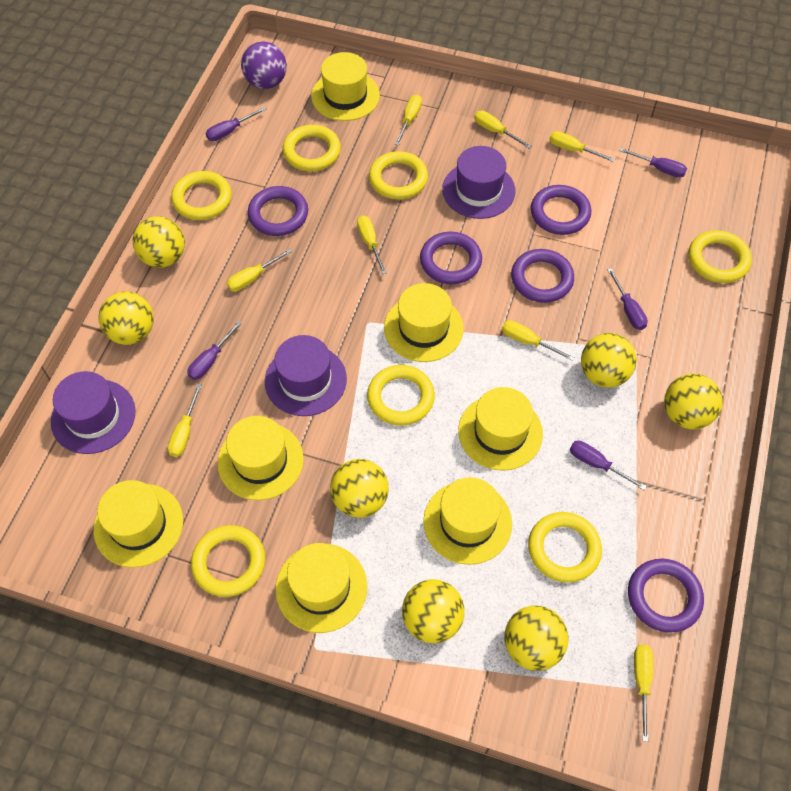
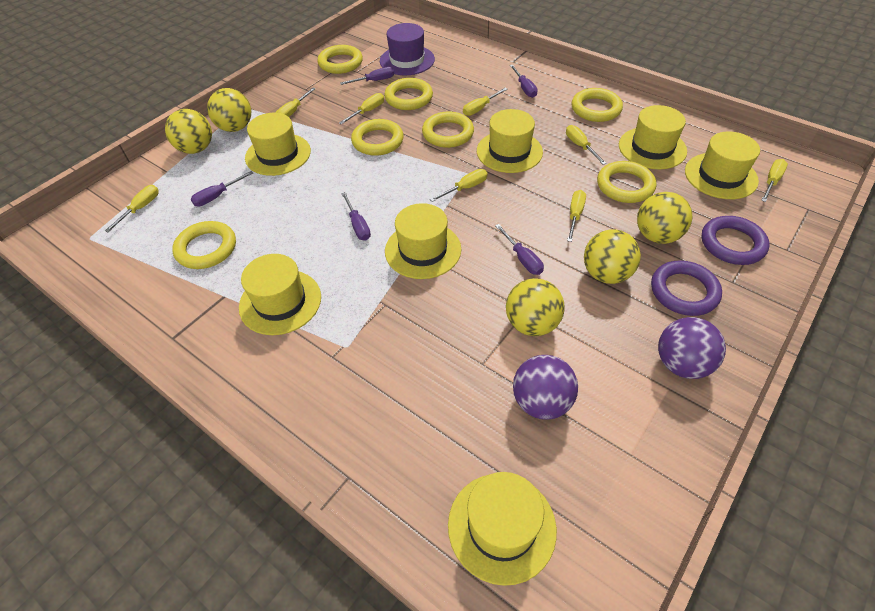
purple ball: 1 -> 2
purple hat: 3 -> 1
purple ring: 5 -> 2
yellow ball: 7 -> 5

